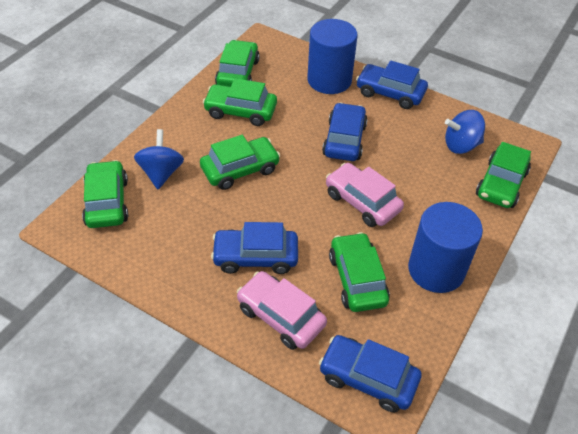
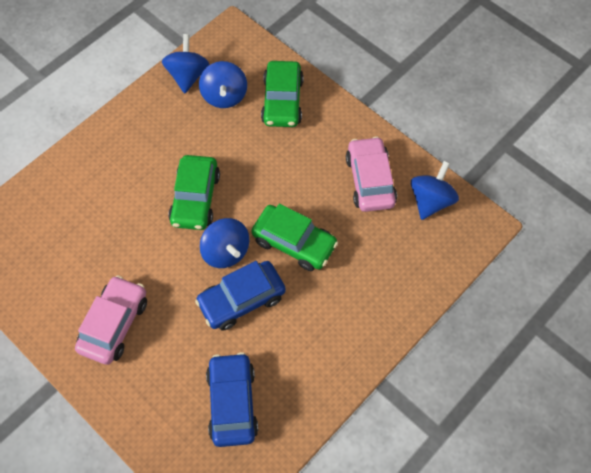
blue car: 4 -> 2
blue cylinder: 2 -> 0
blue spinning top: 2 -> 4
green car: 6 -> 3

